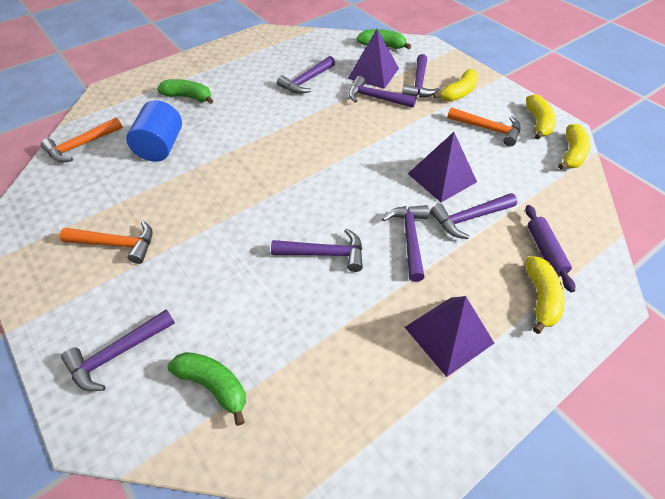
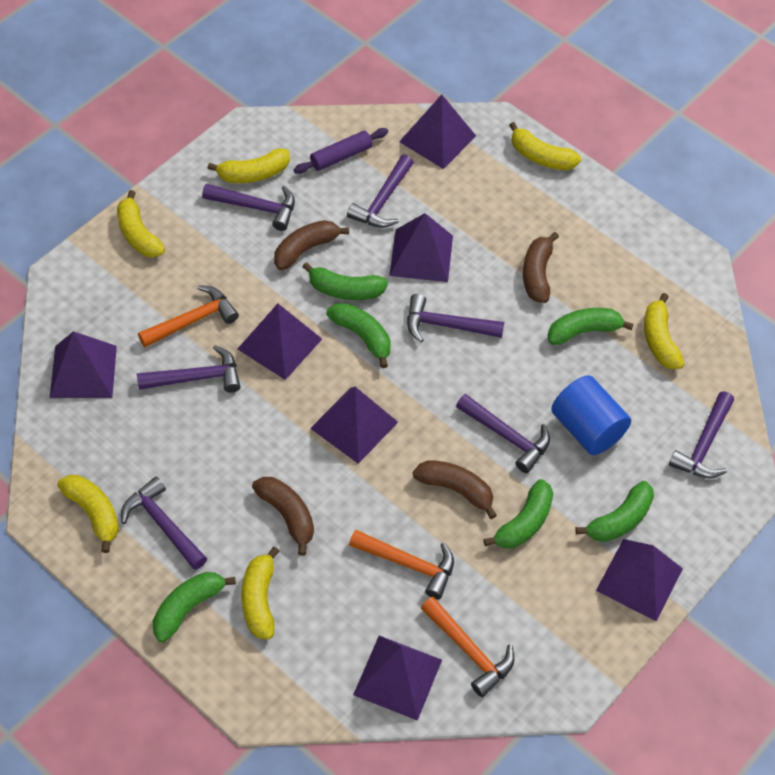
brown banana: 0 -> 4
green banana: 3 -> 6
purple pyramid: 3 -> 7
yellow banana: 4 -> 6

